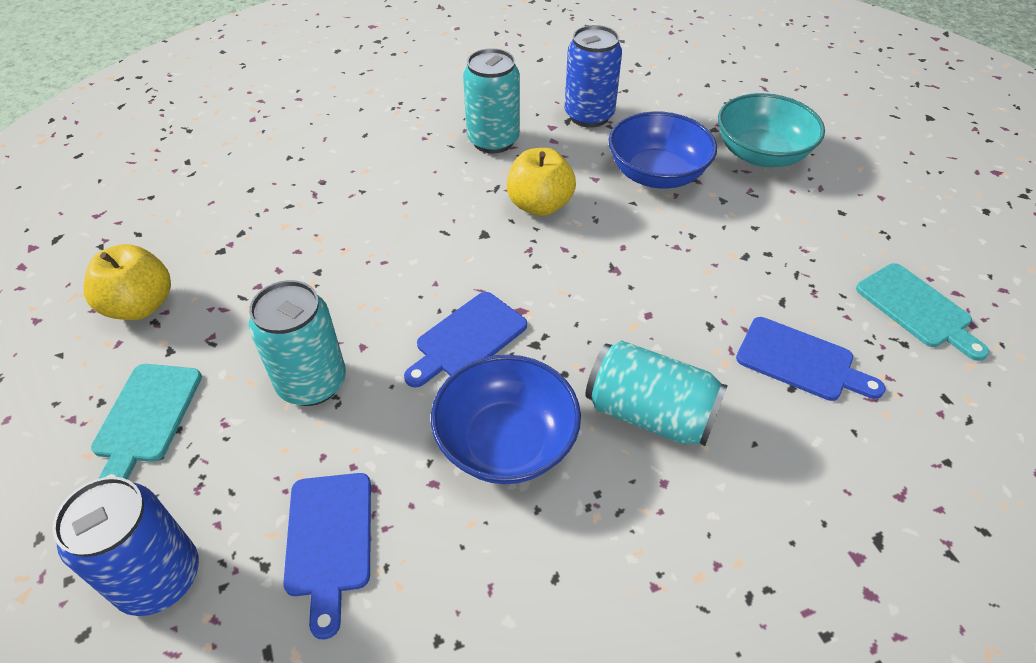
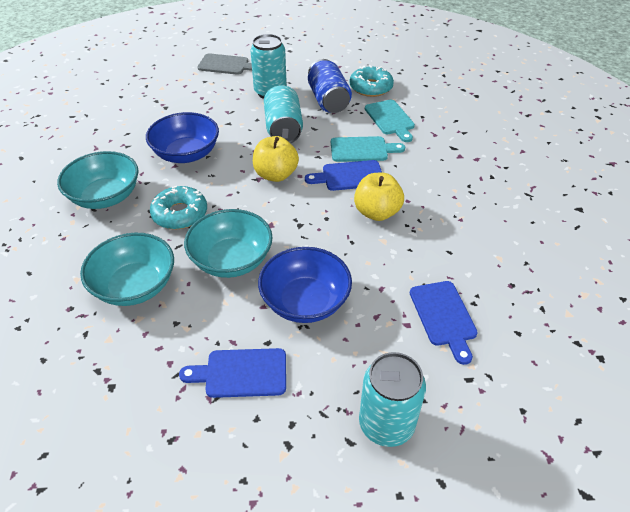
blue can: 2 -> 1
grey cutting board: 0 -> 1
turquoise bowl: 1 -> 3
turquoise donut: 0 -> 2

